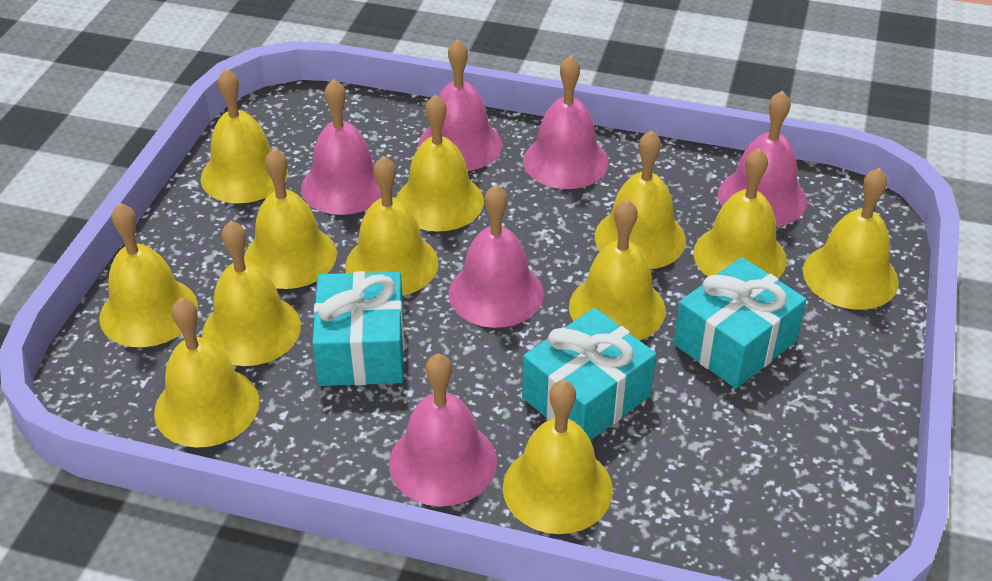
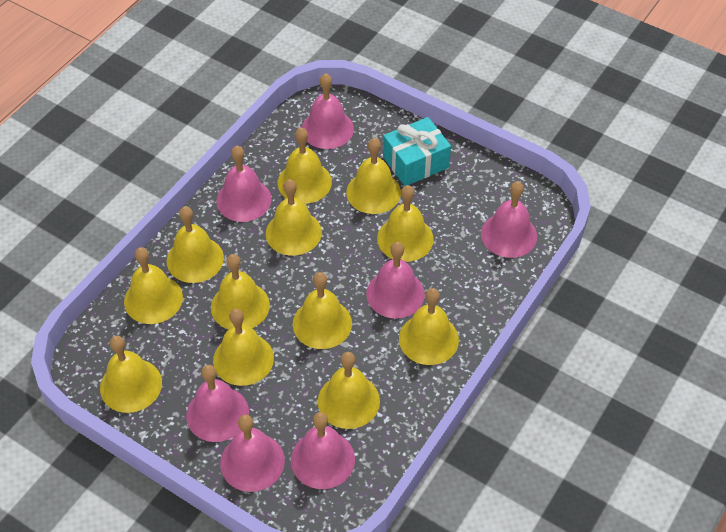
pink bell: 6 -> 7
turquoise gift: 3 -> 1

